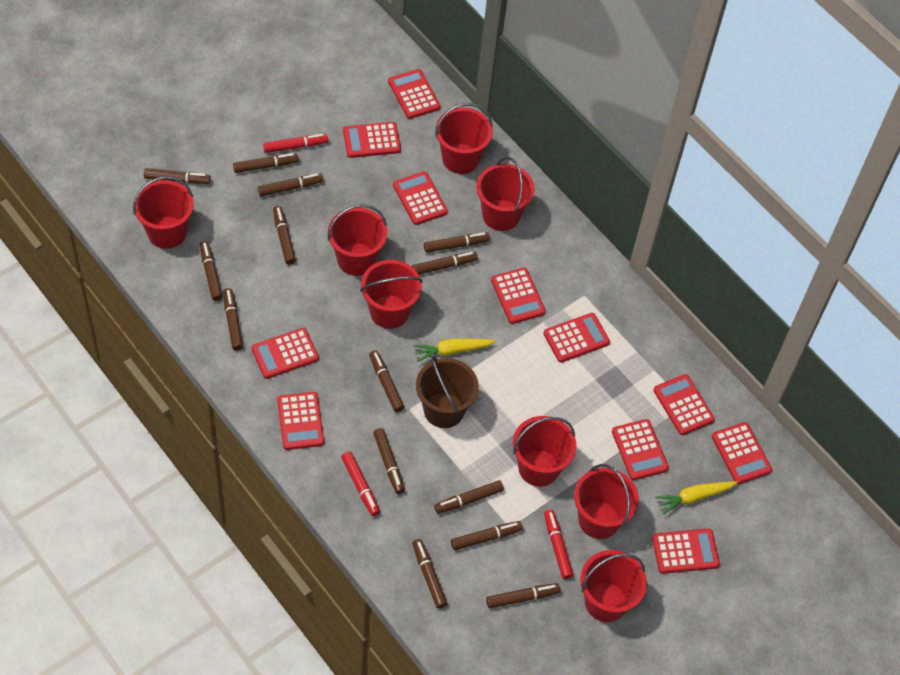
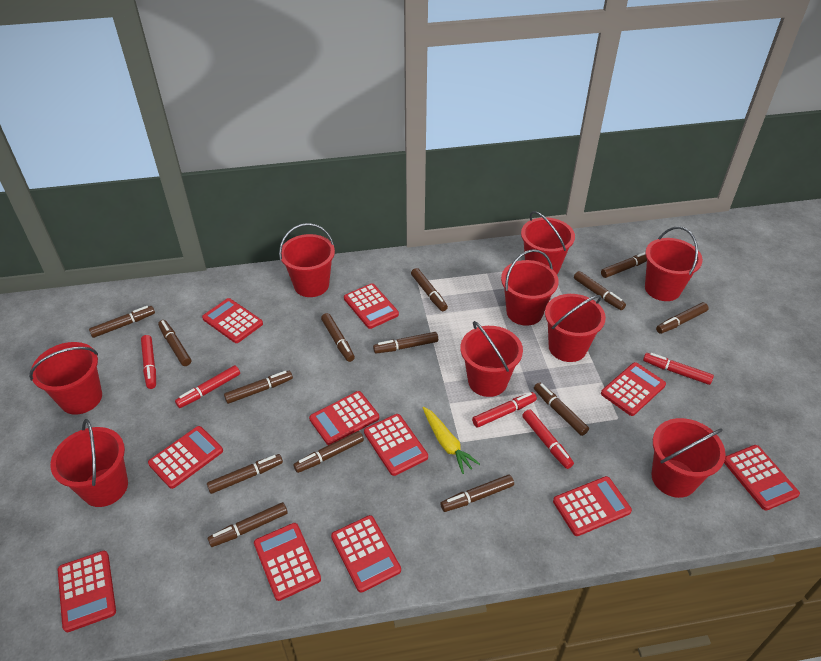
brown bucket: 1 -> 0
red bucket: 8 -> 9
red marker: 3 -> 5
yellow carrot: 2 -> 1

